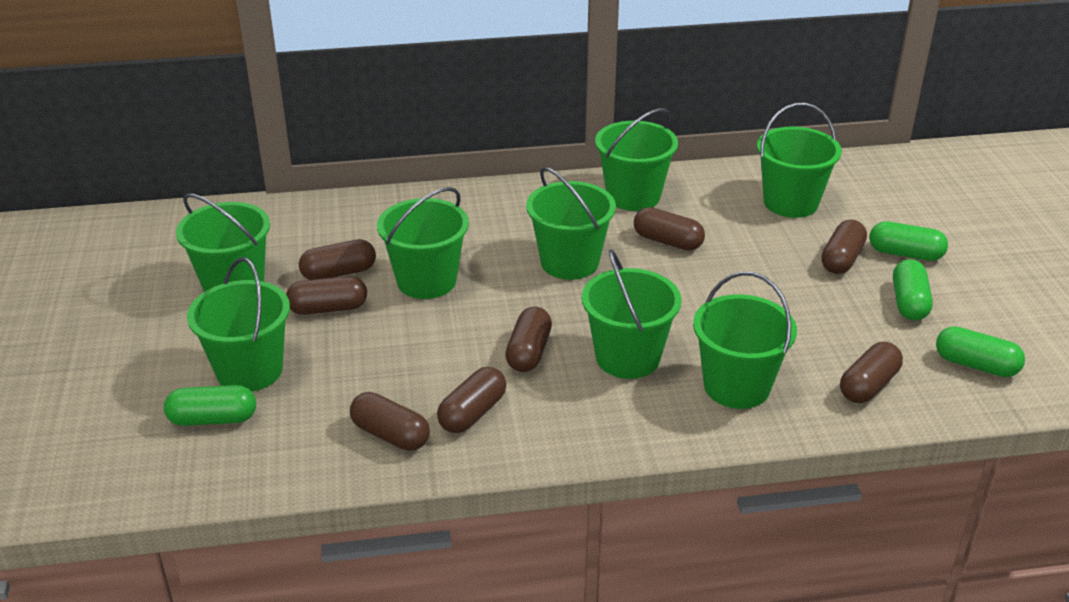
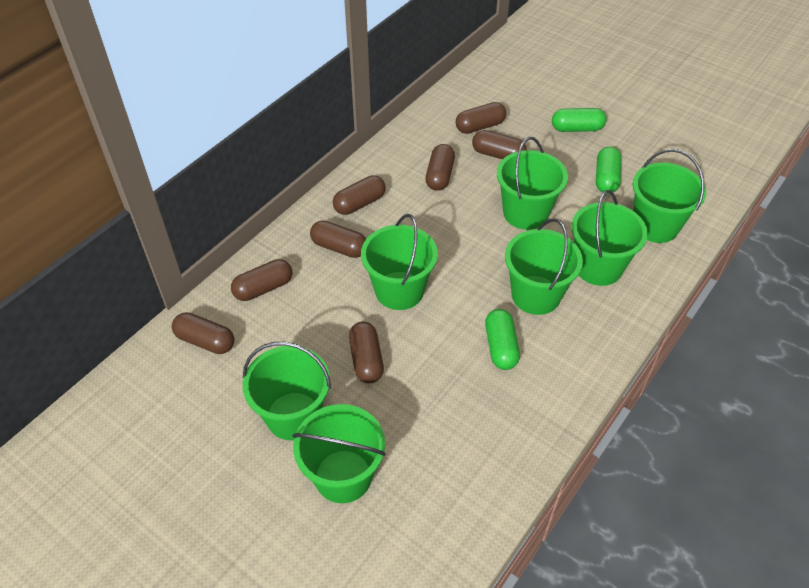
green bucket: 8 -> 7
green capsule: 4 -> 3

